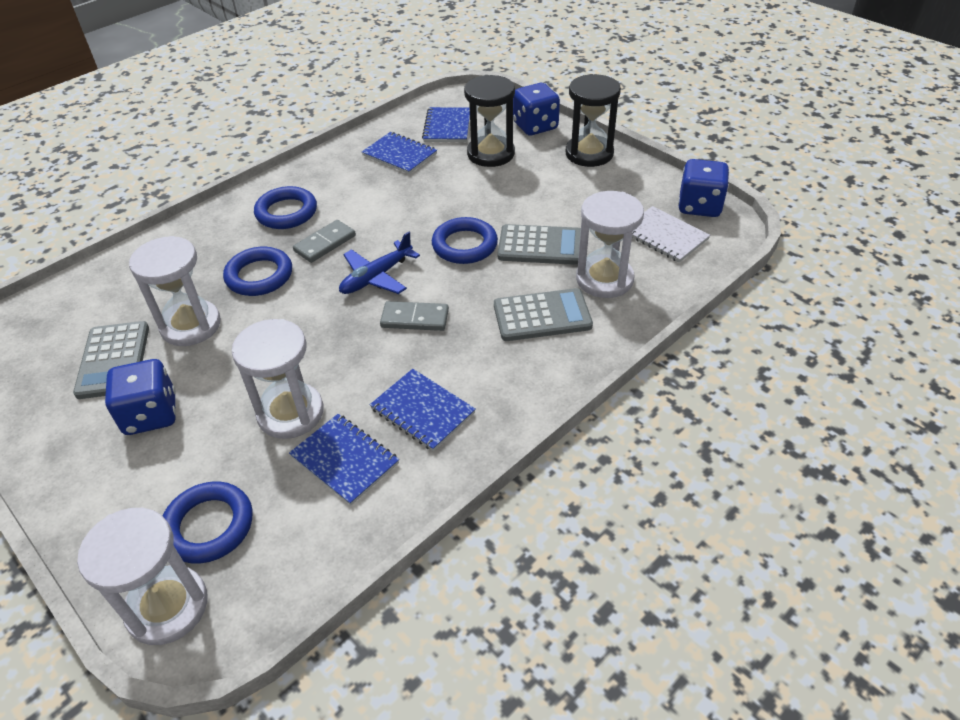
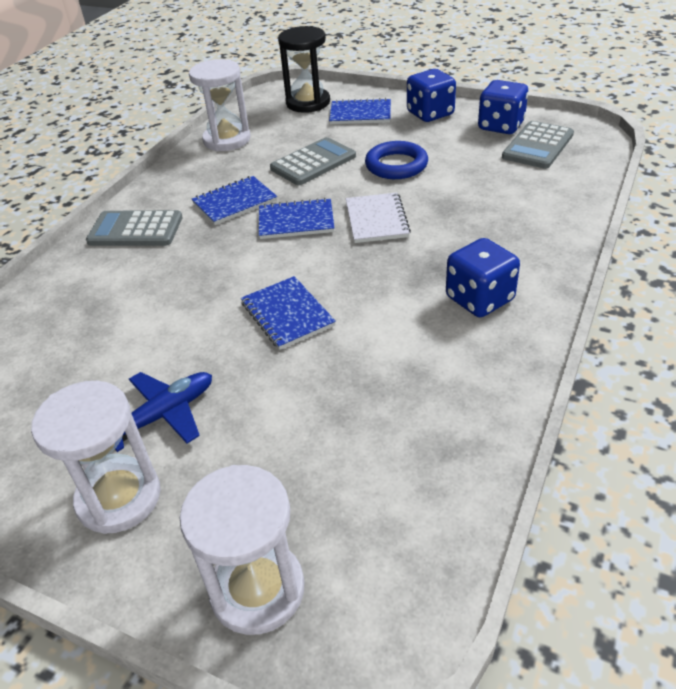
black hourglass: 2 -> 1
blue ring: 4 -> 1
grey domino: 2 -> 0
white hourglass: 4 -> 3

